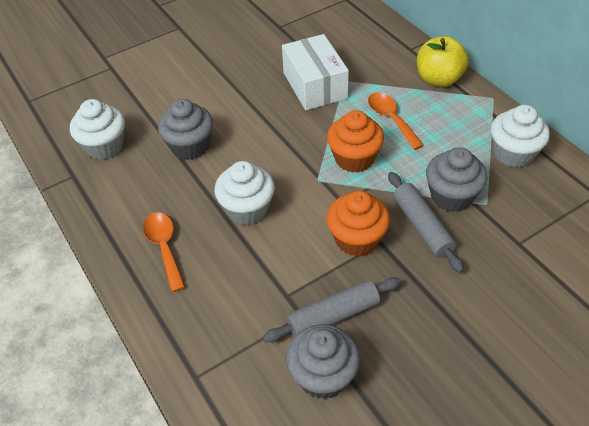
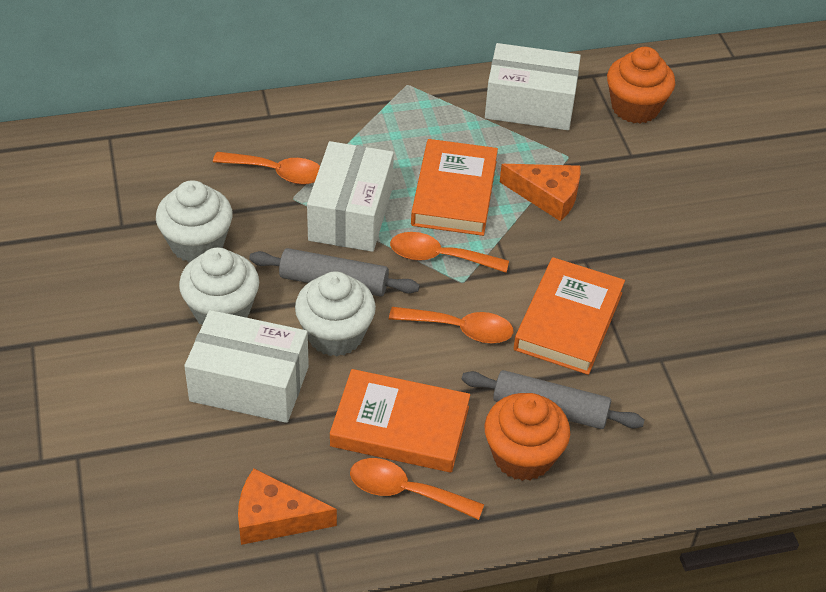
grey cupcake: 3 -> 0
orange book: 0 -> 3
orange cheese: 0 -> 2
orange spoon: 2 -> 4
white box: 1 -> 3
yellow apple: 1 -> 0

